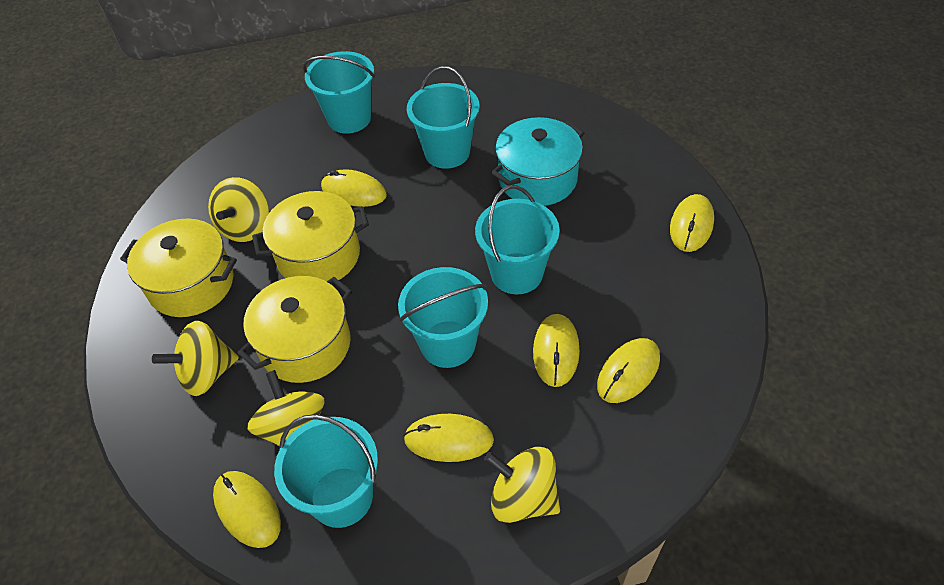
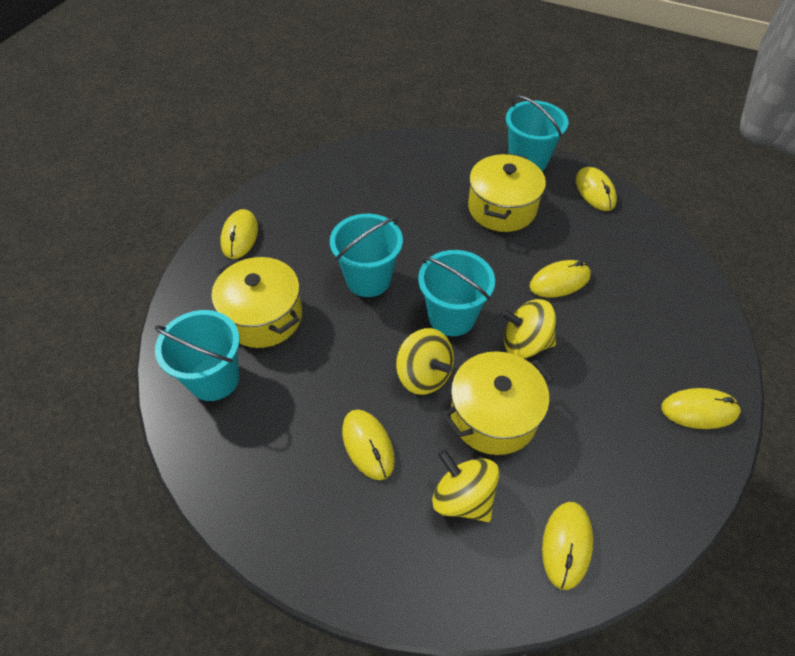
turquoise bucket: 5 -> 4
turquoise pot: 1 -> 0
yellow spinning top: 4 -> 3

